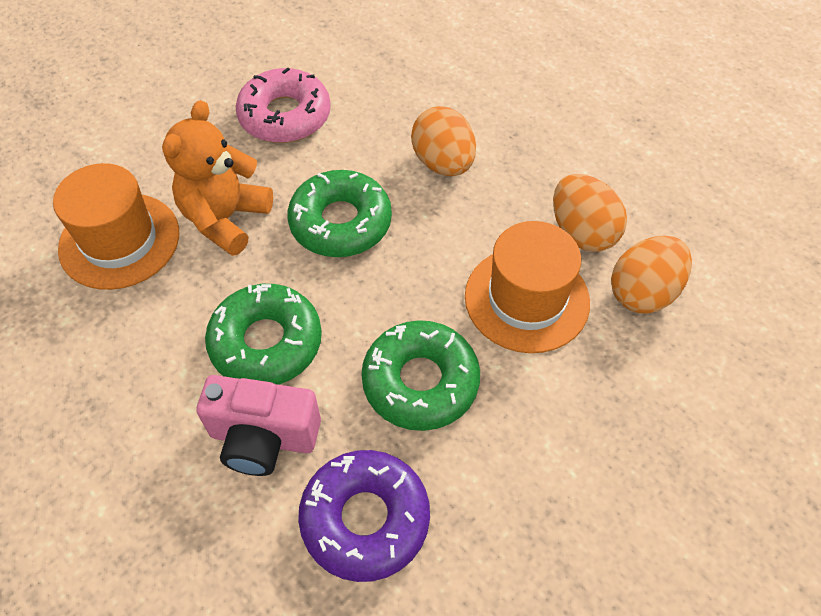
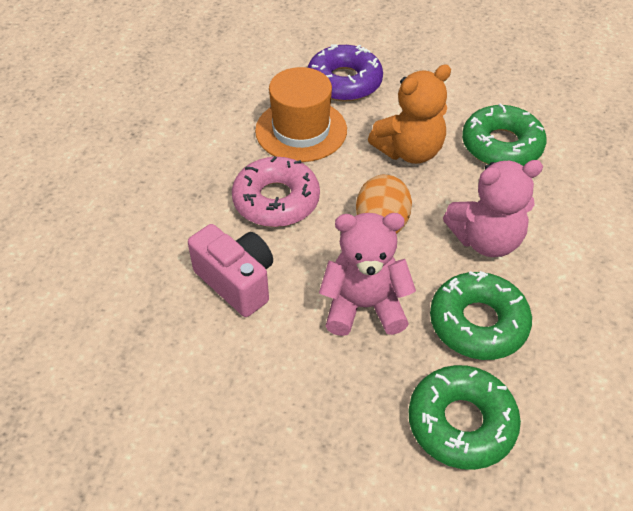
orange egg: 3 -> 1
orange hat: 2 -> 1
pink teddy bear: 0 -> 2

